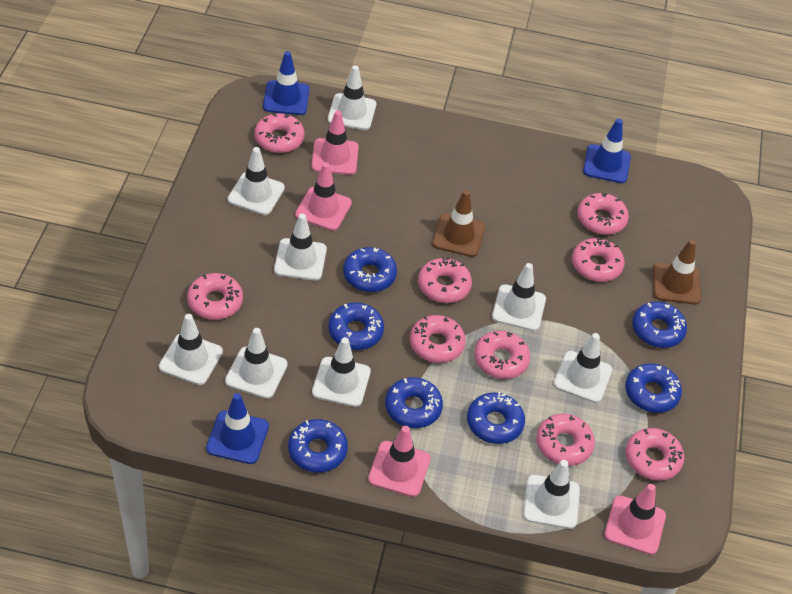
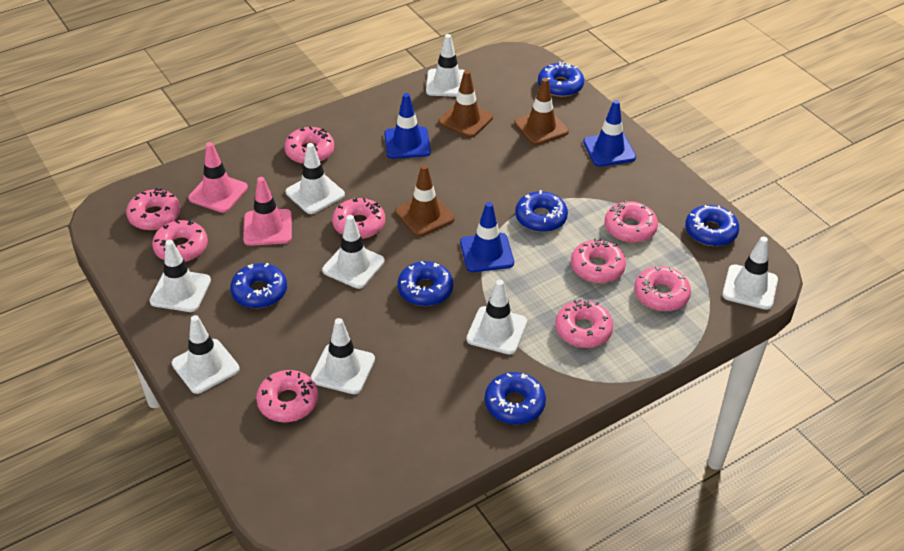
blue donut: 7 -> 6
brown traffic cone: 2 -> 3
pink traffic cone: 4 -> 2
white traffic cone: 9 -> 8

